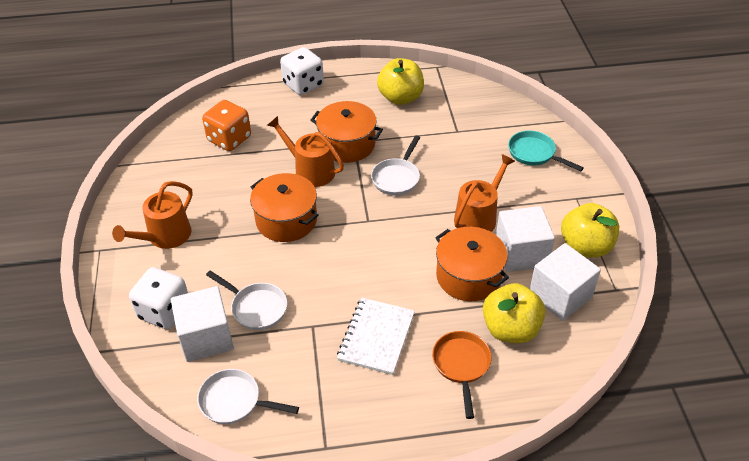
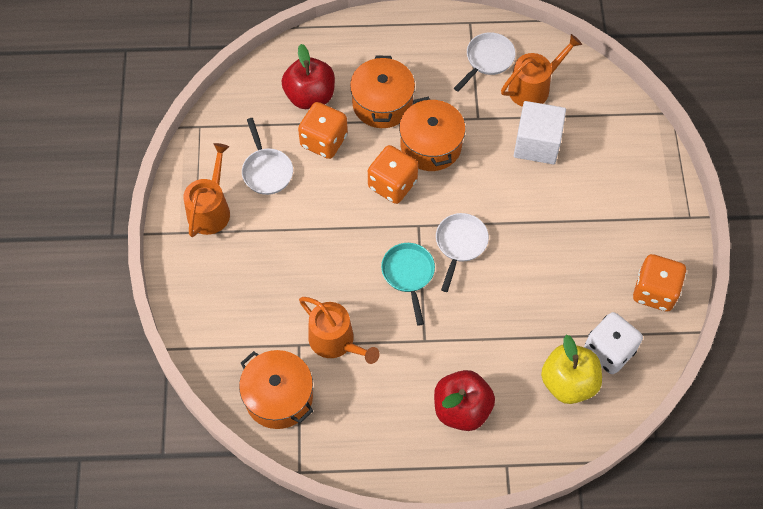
orange dice: 1 -> 3
orange pan: 1 -> 0
red apple: 0 -> 2
white cube: 3 -> 1
white dice: 2 -> 1
white notebook: 1 -> 0
yellow apple: 3 -> 1

